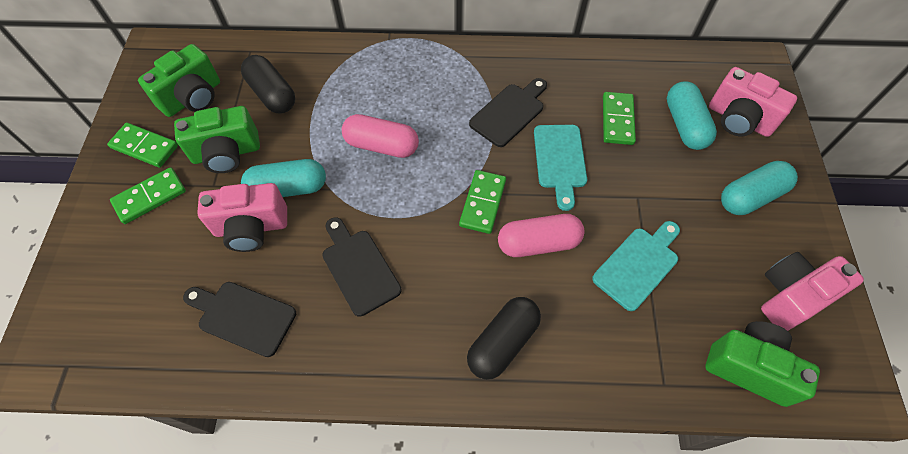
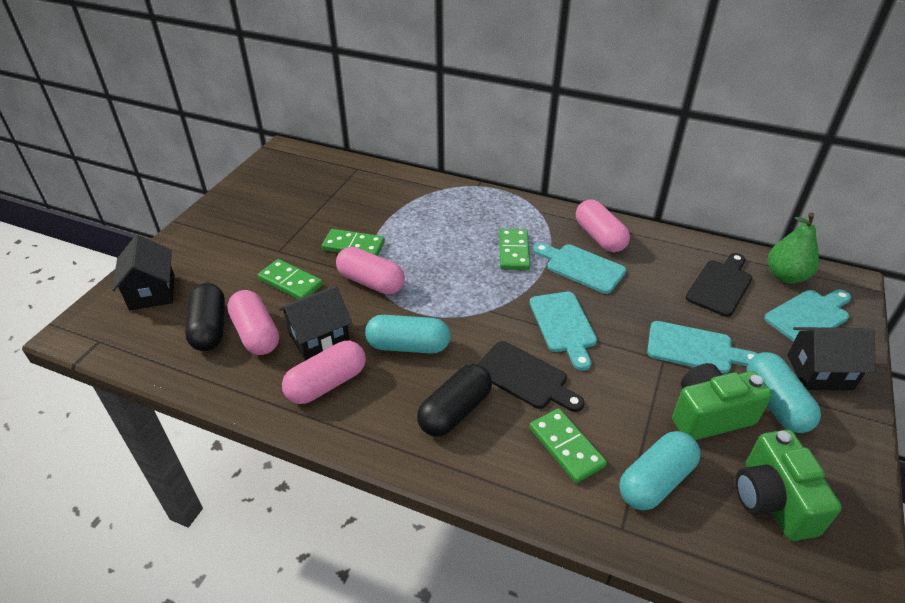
black cutting board: 3 -> 2
black house: 0 -> 3
green camera: 3 -> 2
green pear: 0 -> 1
pink camera: 3 -> 0
pink capsule: 2 -> 4
turquoise cutting board: 2 -> 4

